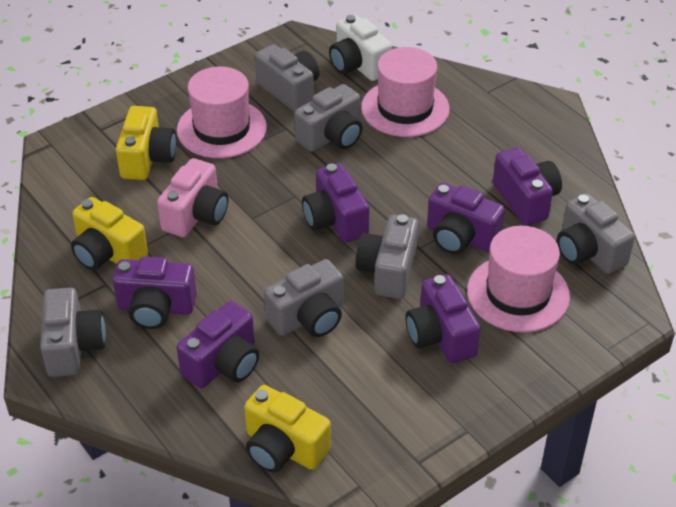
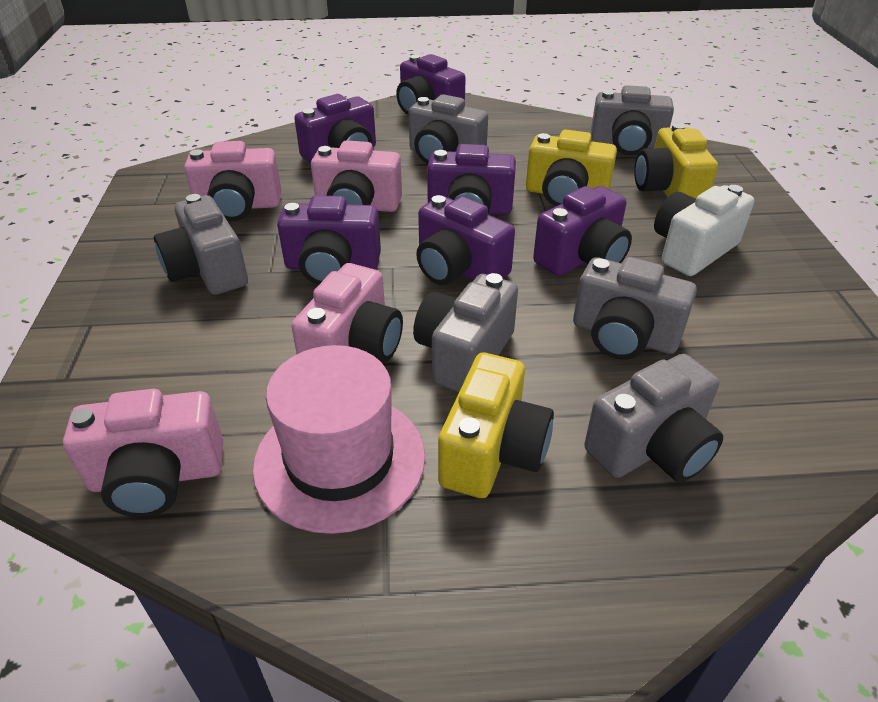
pink camera: 1 -> 4
pink hat: 3 -> 1

